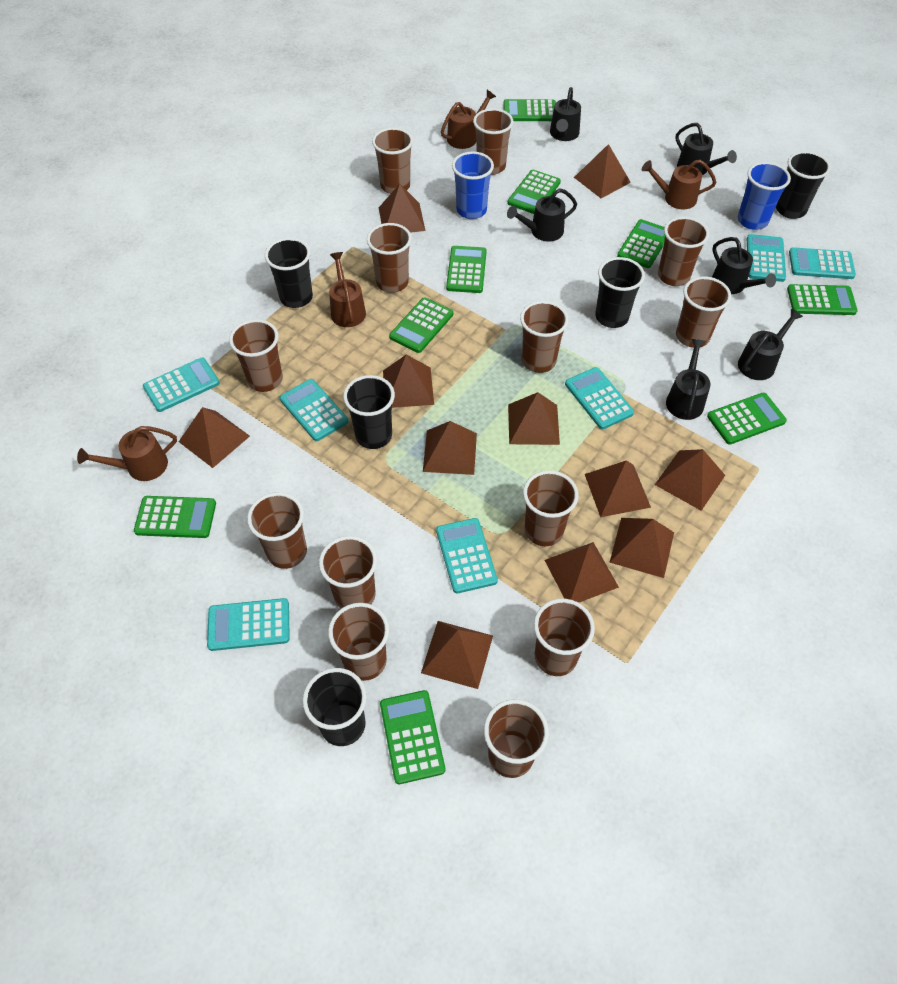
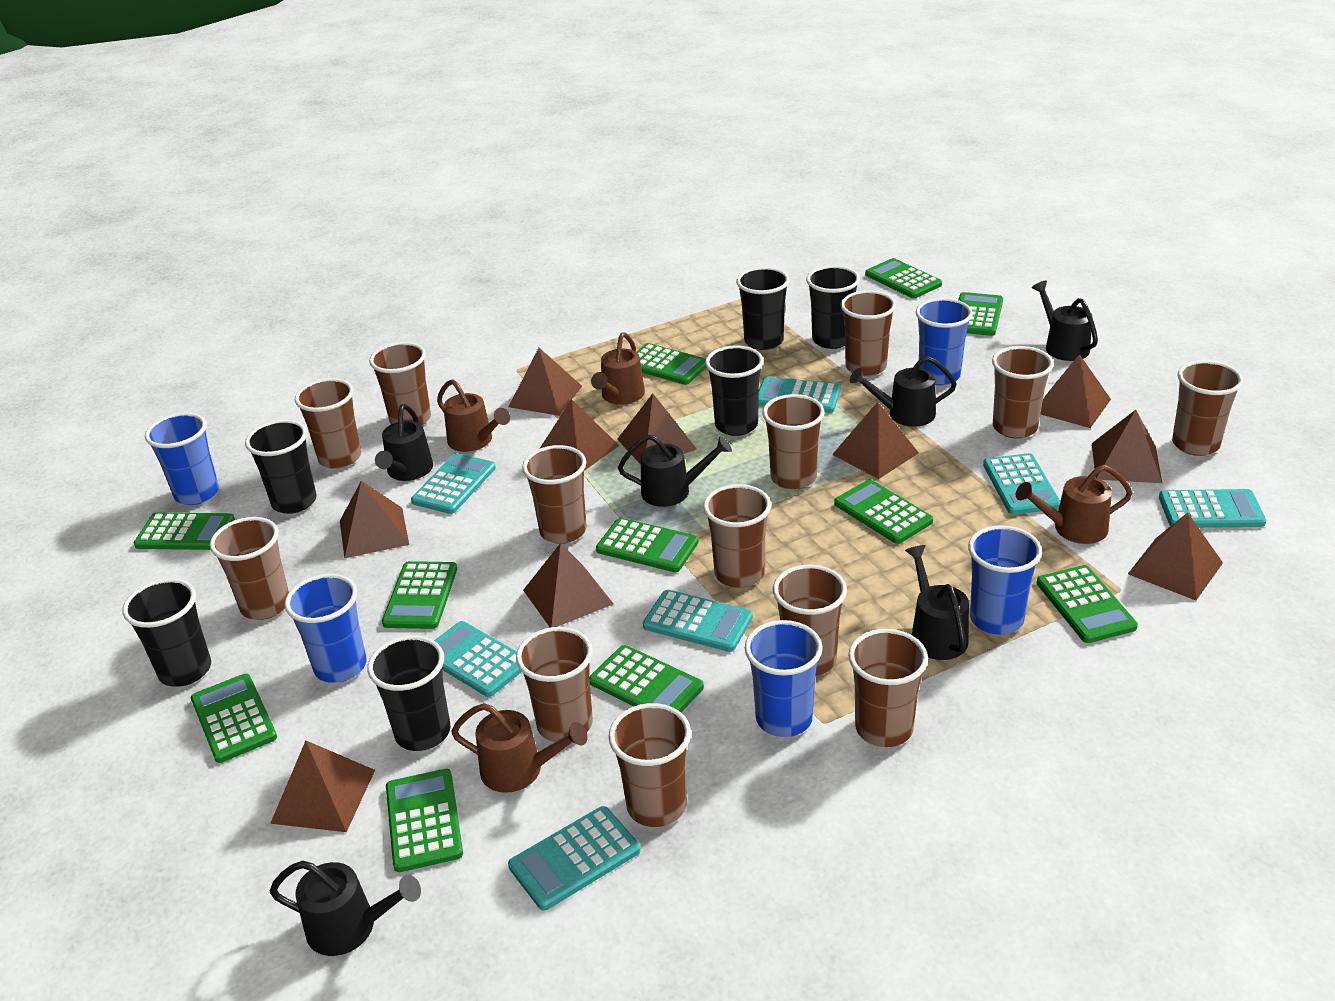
black cup: 5 -> 6
blue cup: 2 -> 5
brown pyramid: 11 -> 10
green calculator: 9 -> 11

